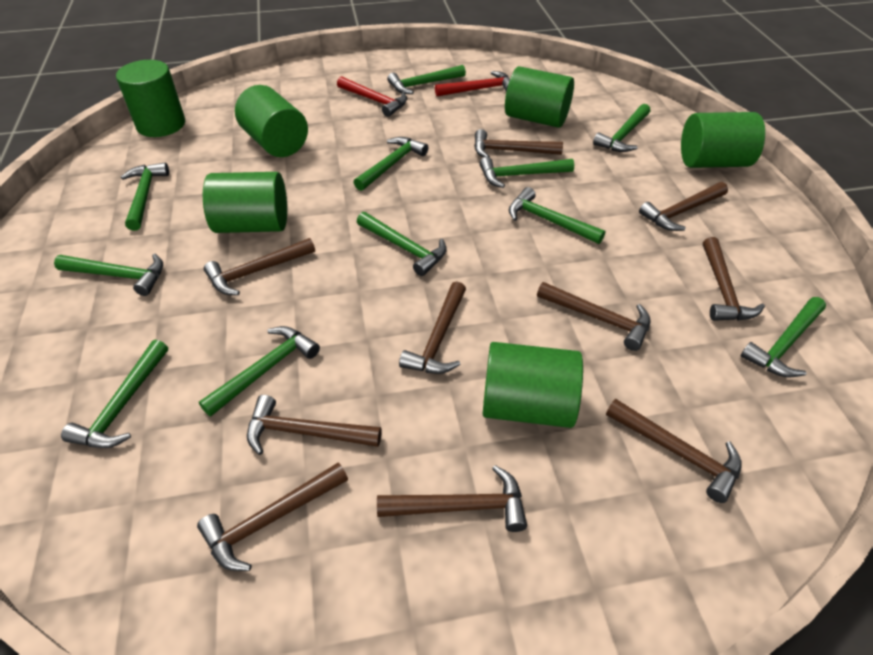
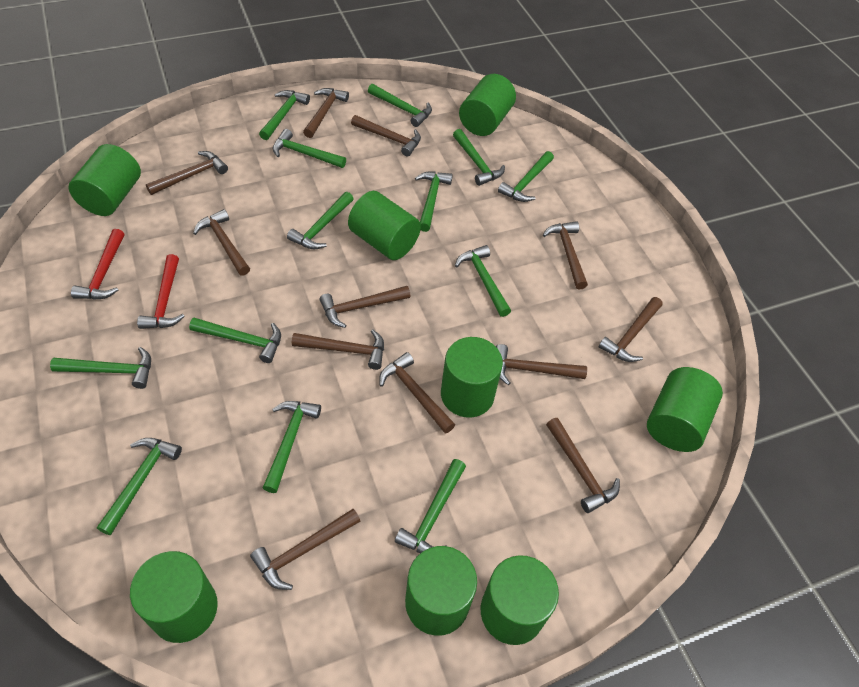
brown hammer: 10 -> 12
green cylinder: 6 -> 8
green hammer: 11 -> 13

